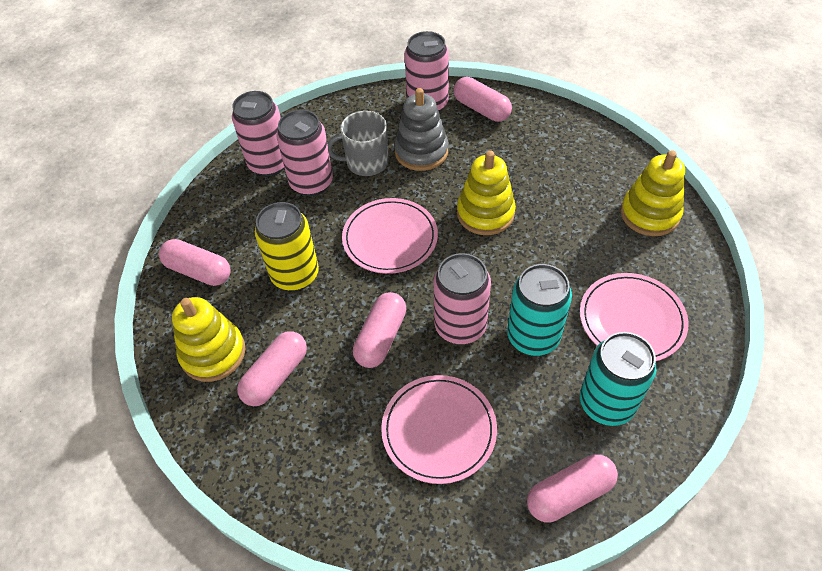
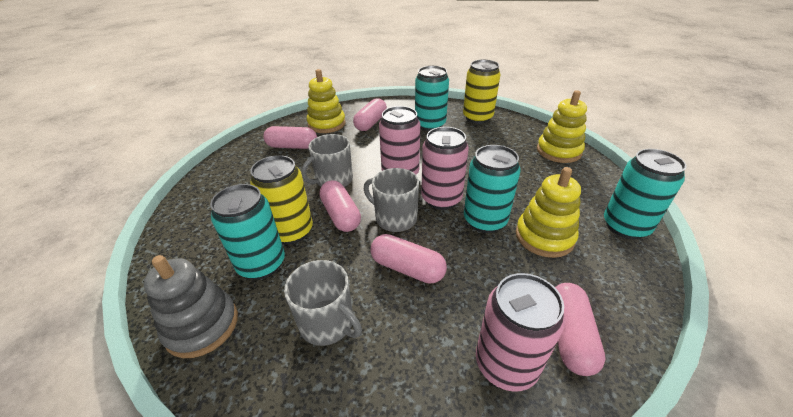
grey mug: 1 -> 3
pink can: 4 -> 3
pink plate: 3 -> 0
turquoise can: 2 -> 4
yellow can: 1 -> 2

